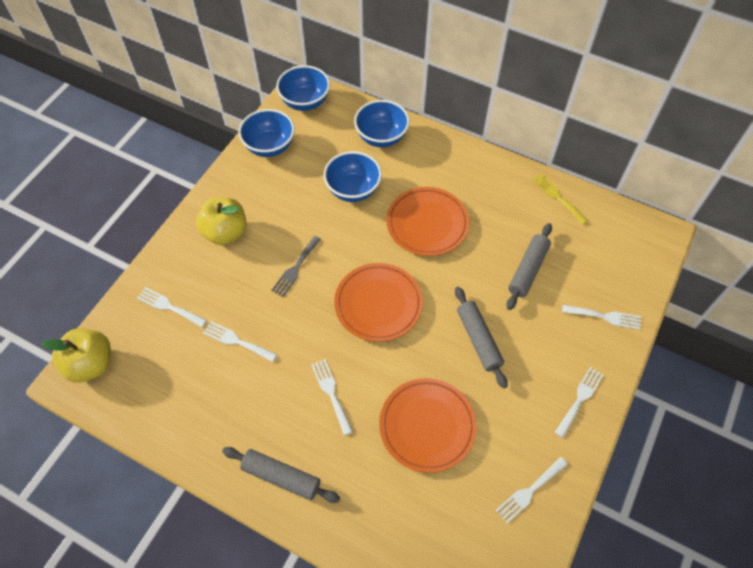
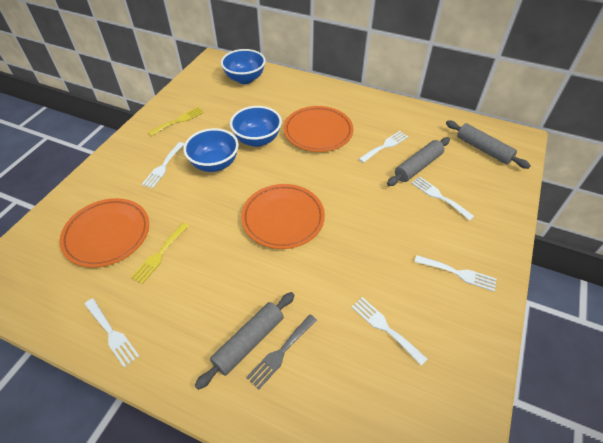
blue bowl: 4 -> 3
yellow apple: 2 -> 0
yellow fork: 1 -> 2

